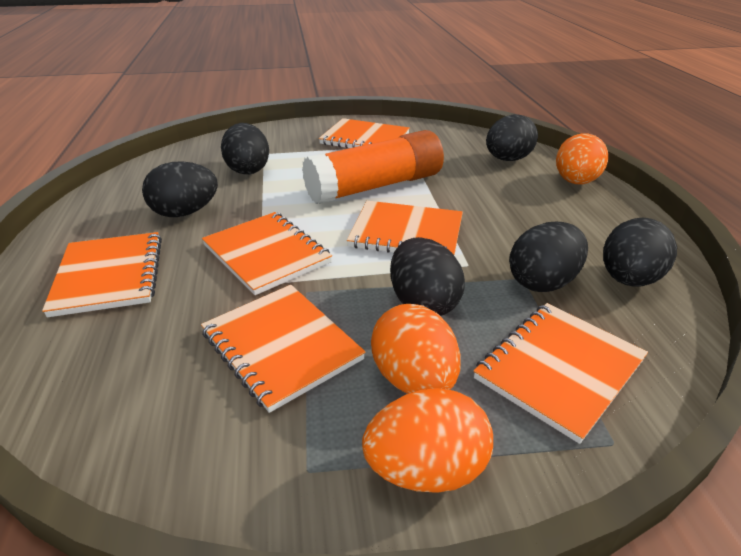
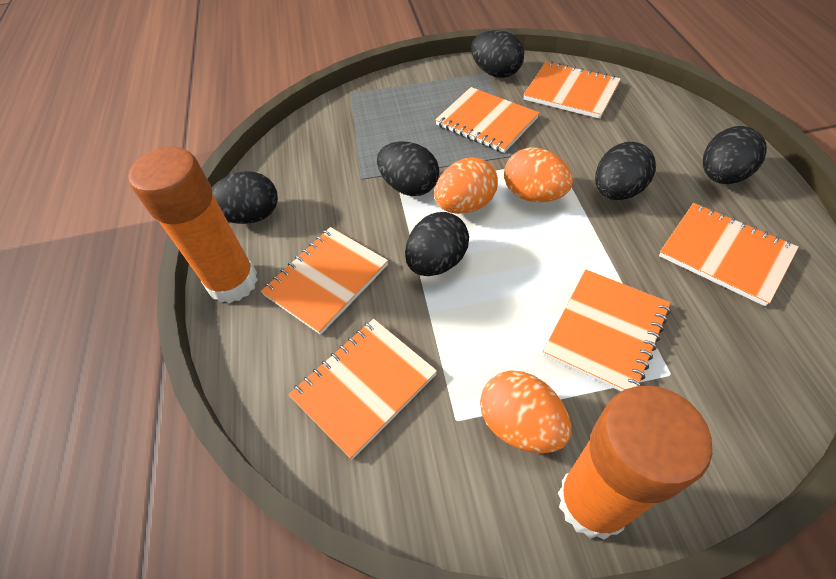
orange glue stick: 1 -> 2

